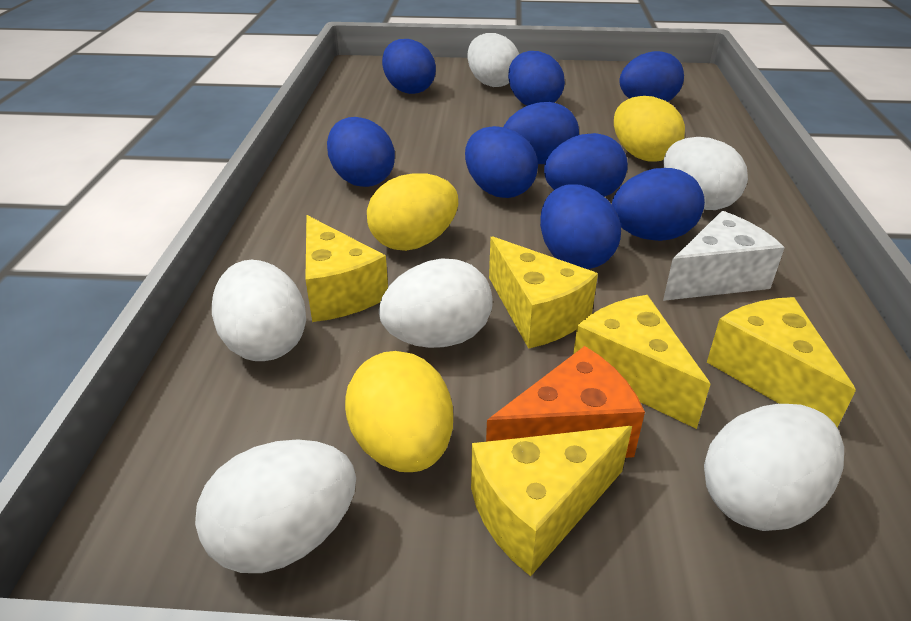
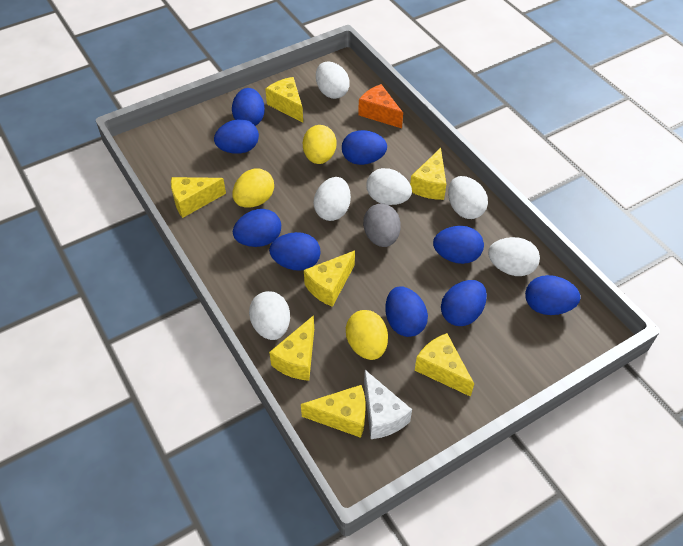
grey egg: 0 -> 1
yellow cheese: 5 -> 7

